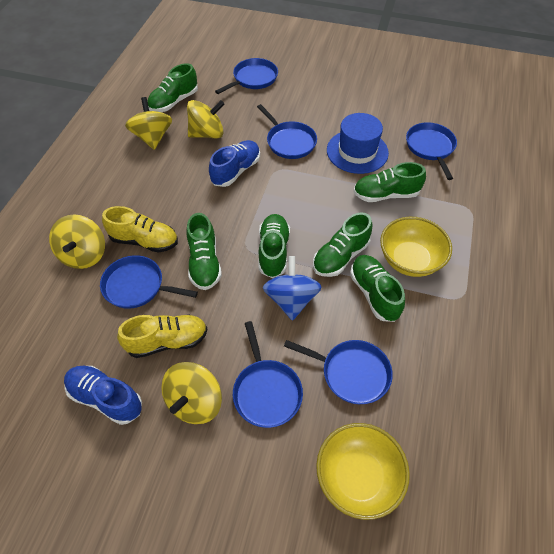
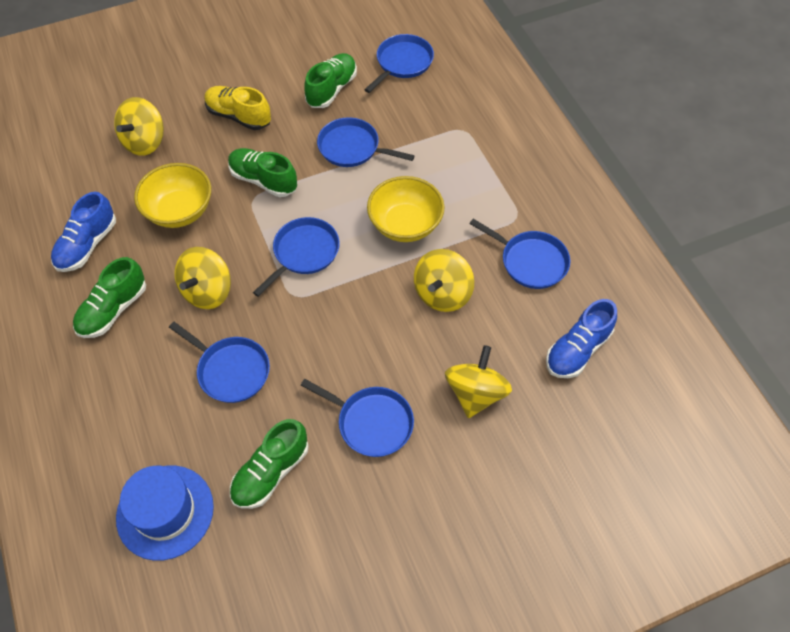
blue spinning top: 1 -> 0
green shoe: 6 -> 4
yellow shoe: 2 -> 1

